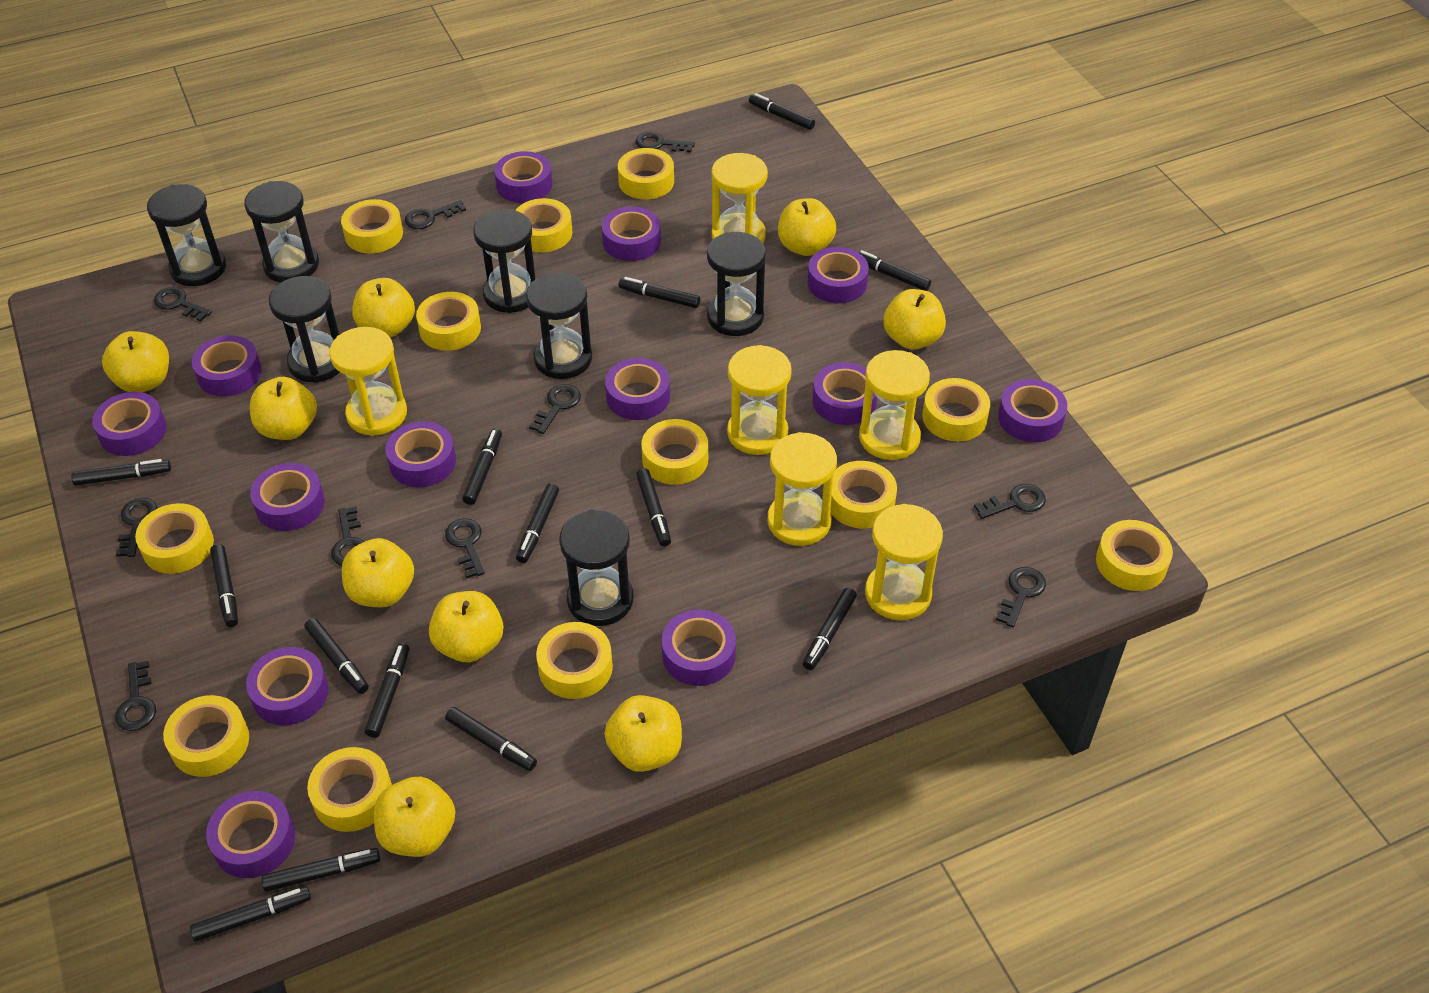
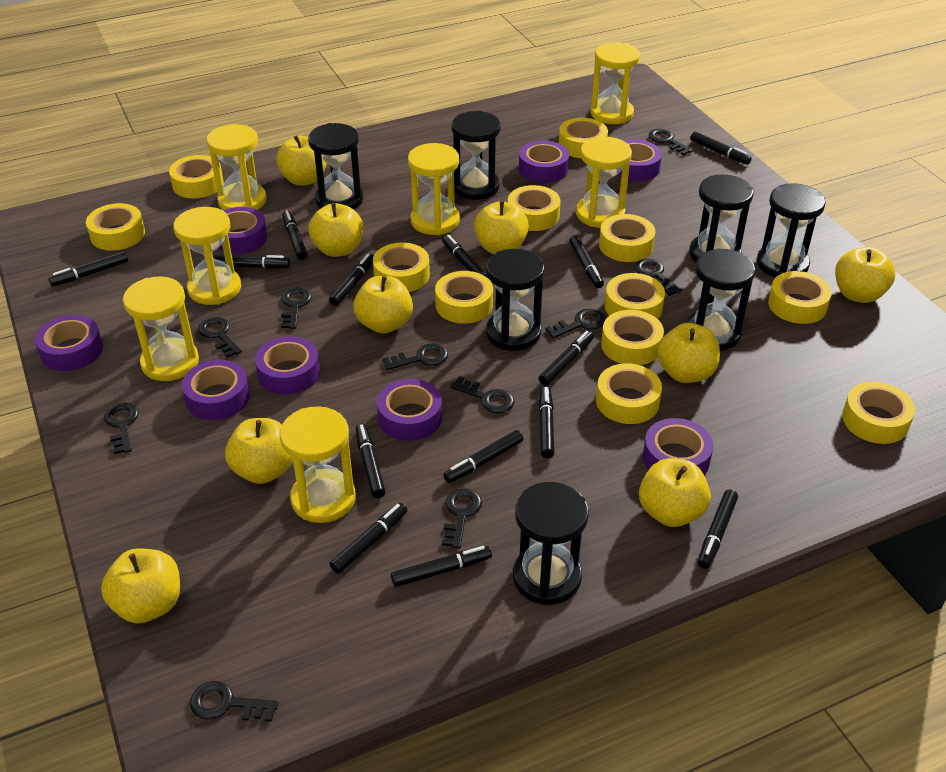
purple tape: 13 -> 8
yellow hourglass: 6 -> 7

